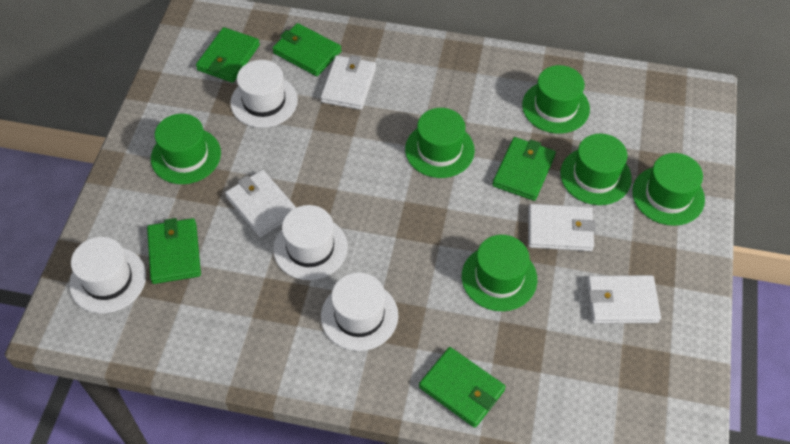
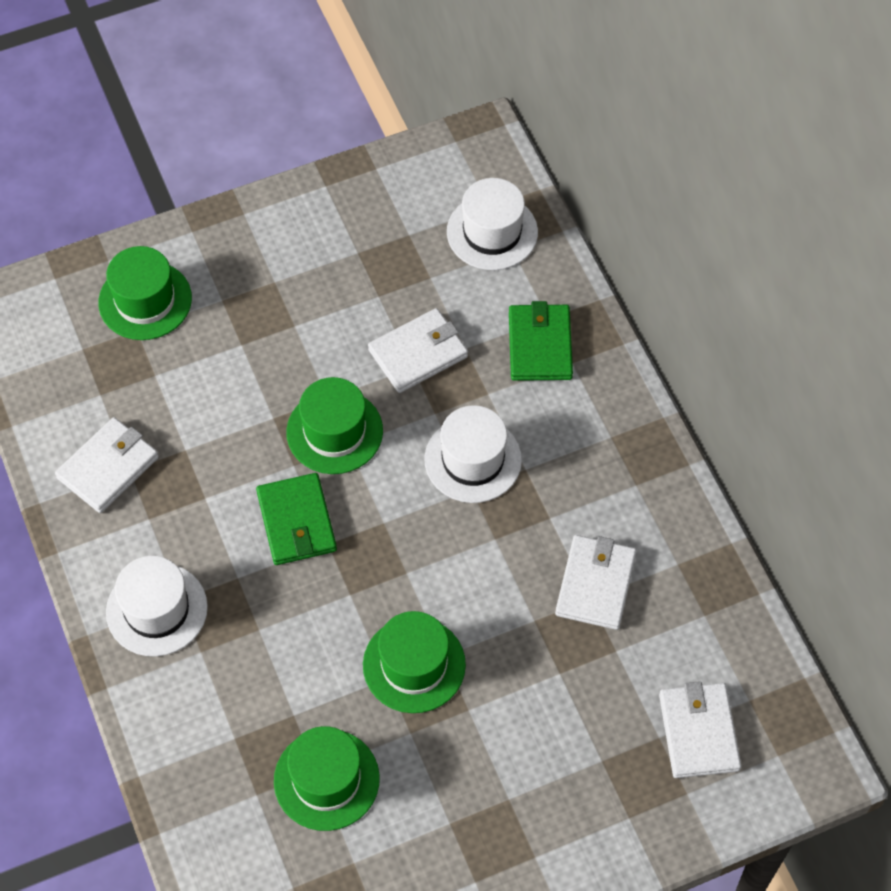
green hat: 6 -> 4
green wallet: 5 -> 2
white hat: 4 -> 3

